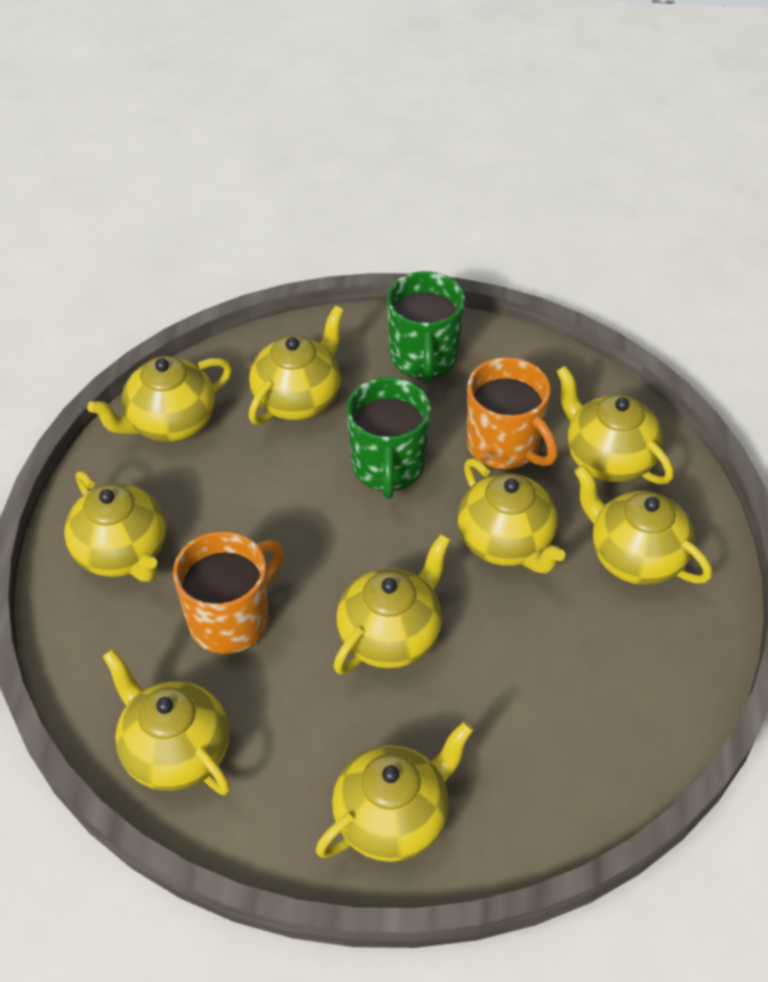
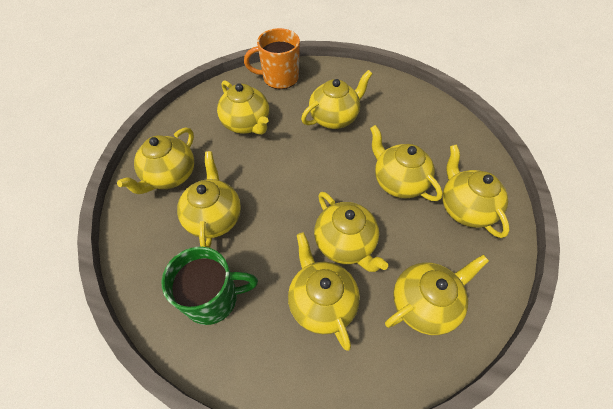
green mug: 2 -> 1
orange mug: 2 -> 1

